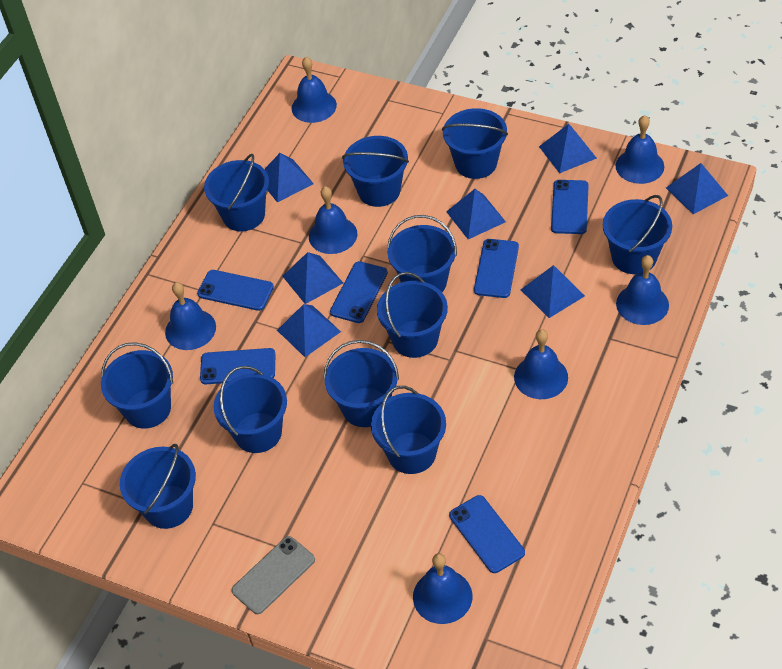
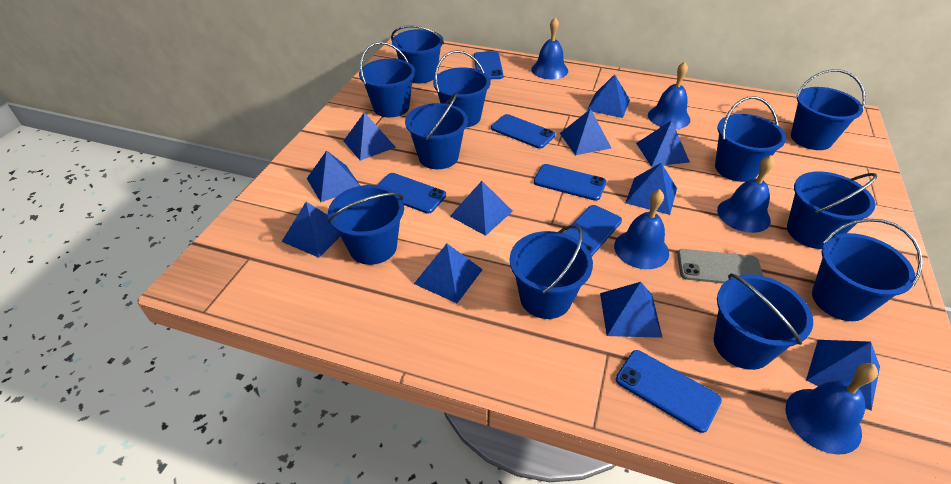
blue bell: 7 -> 5
blue pyramid: 7 -> 11

